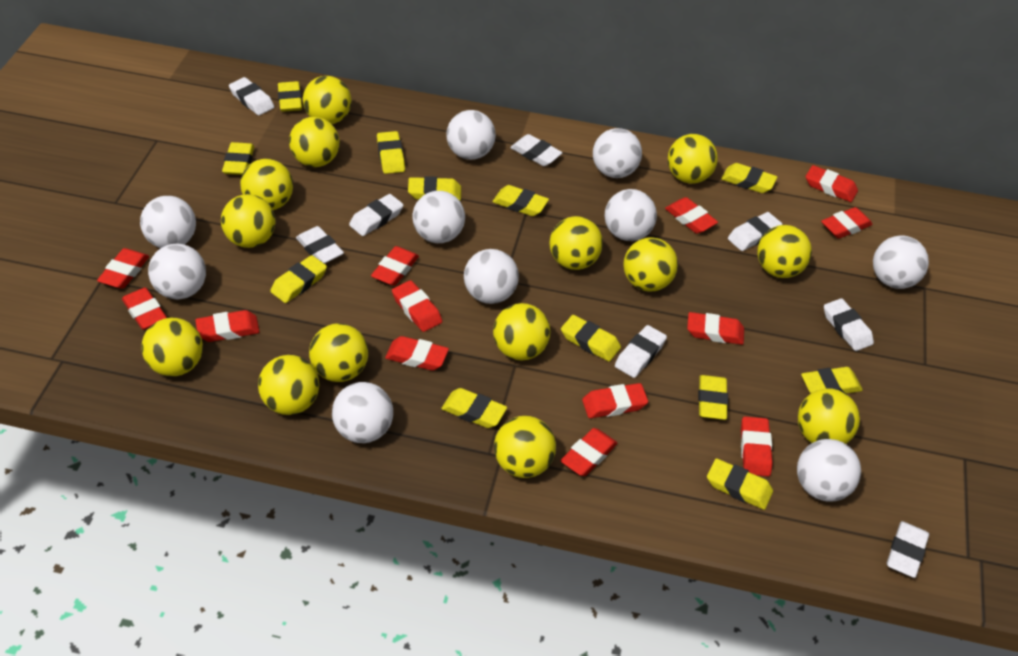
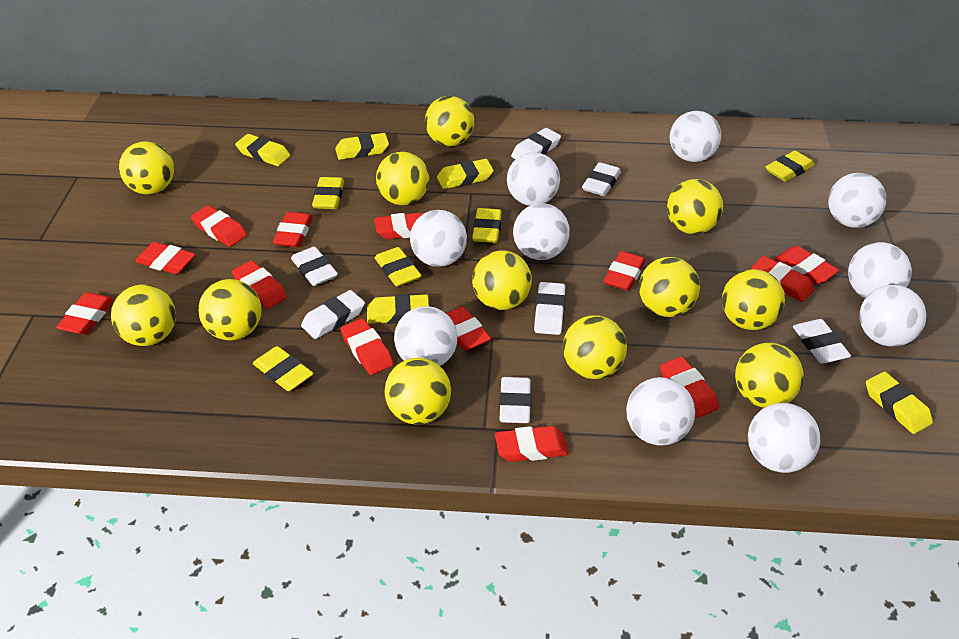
white eraser: 8 -> 7
yellow ball: 14 -> 12
yellow eraser: 12 -> 10

